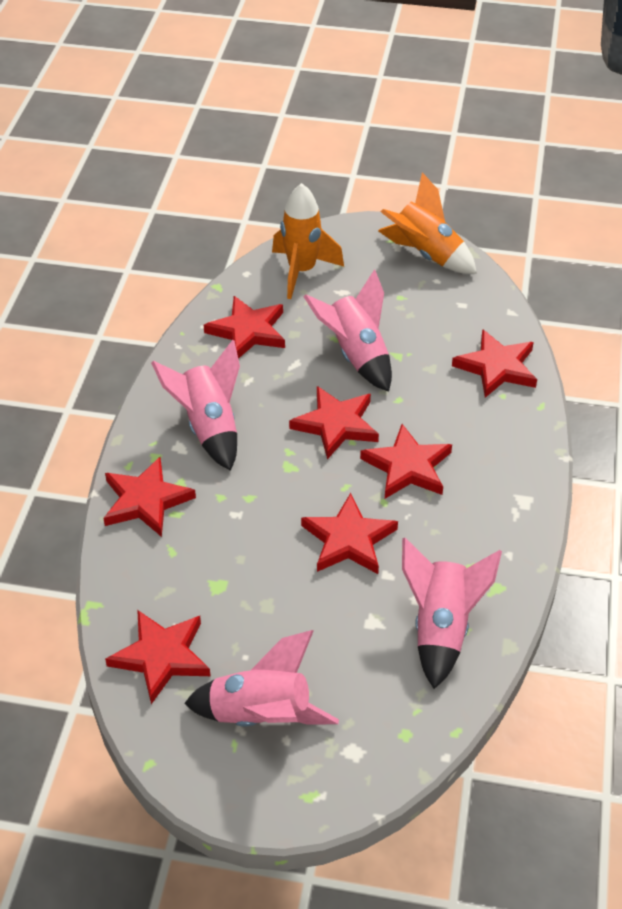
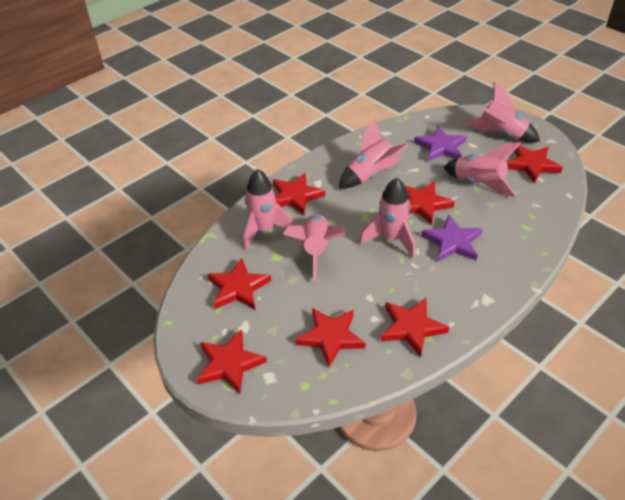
orange rocket: 2 -> 0
pink rocket: 4 -> 6
purple star: 0 -> 2

